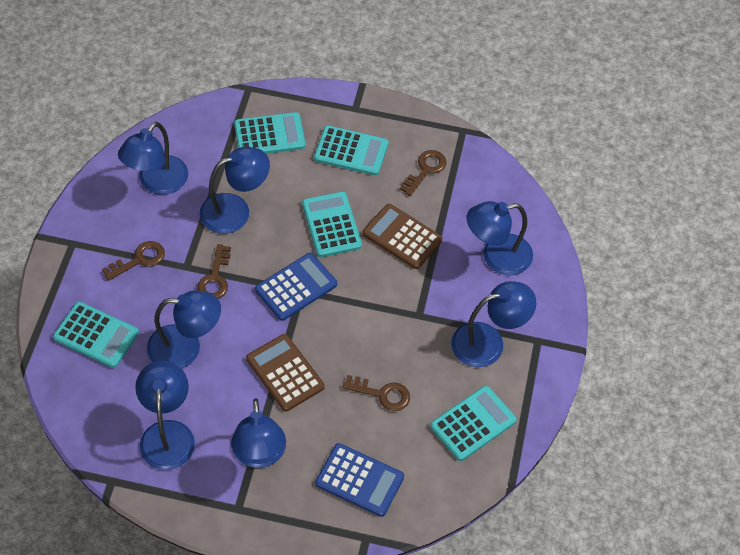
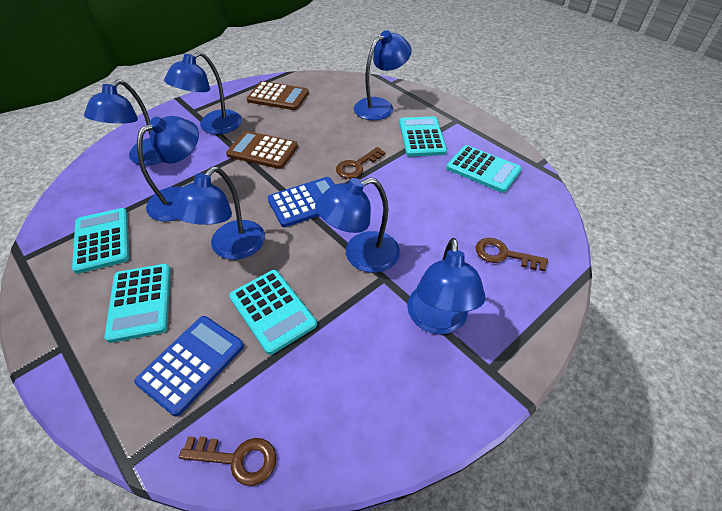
brown key: 4 -> 3

